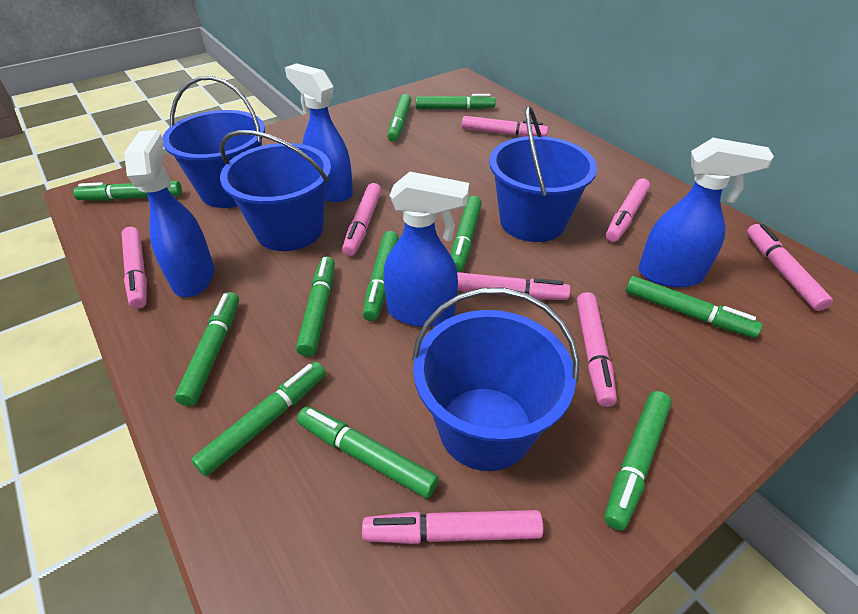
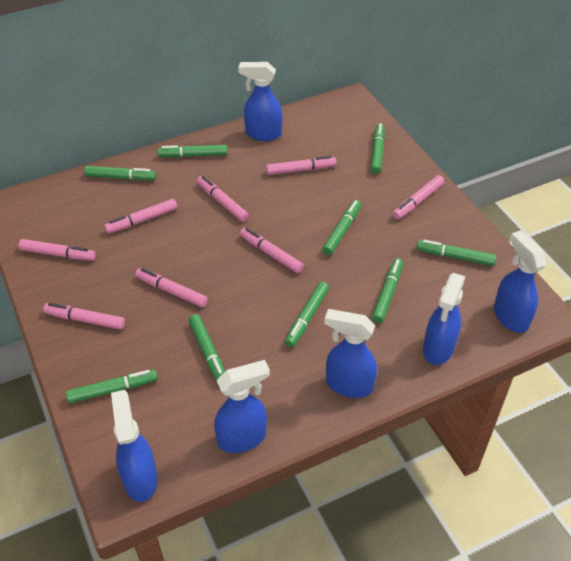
blue bucket: 4 -> 0
blue spray bottle: 4 -> 6
green marker: 11 -> 9

